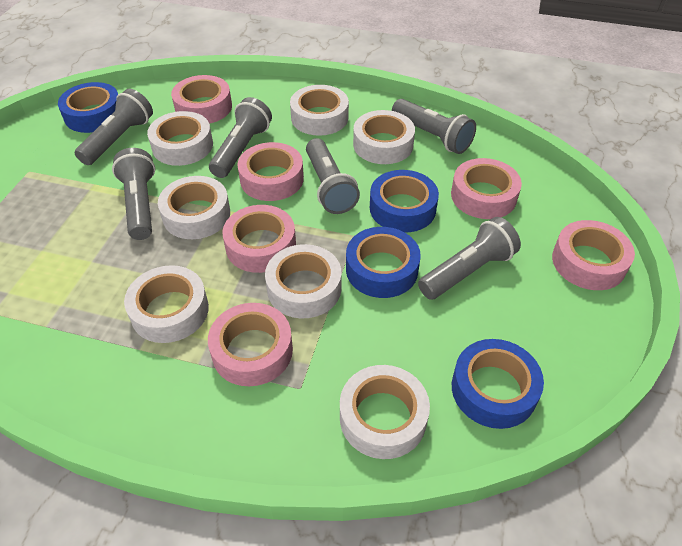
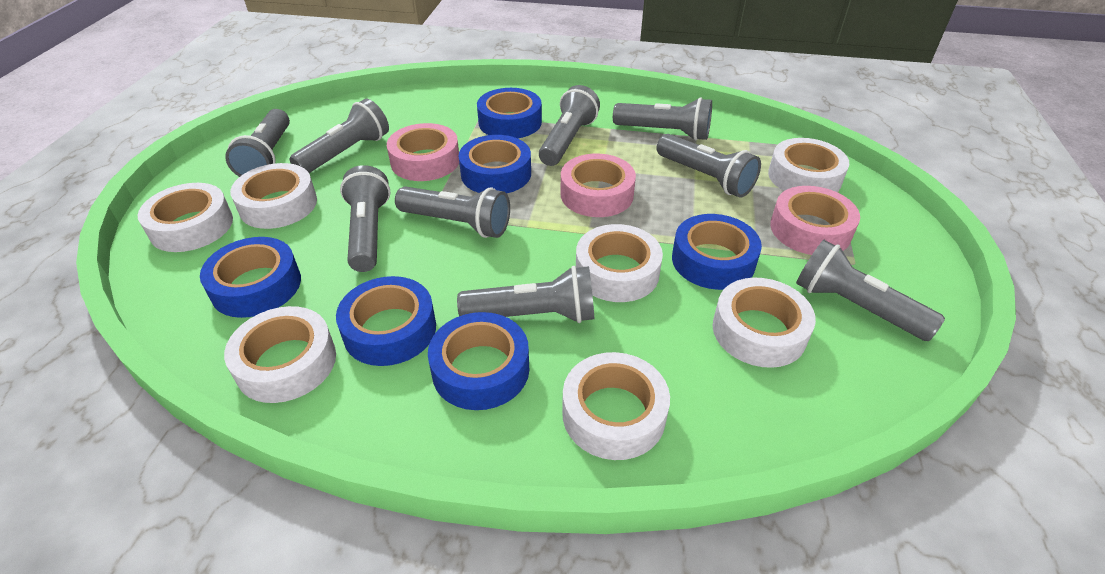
blue tape: 4 -> 6
grey flashlight: 6 -> 9
pink tape: 6 -> 3

